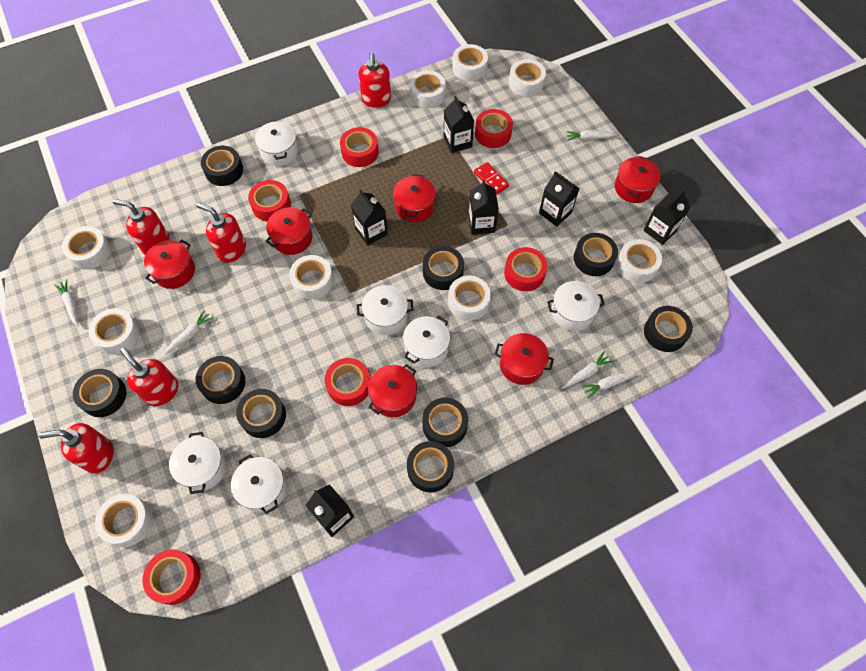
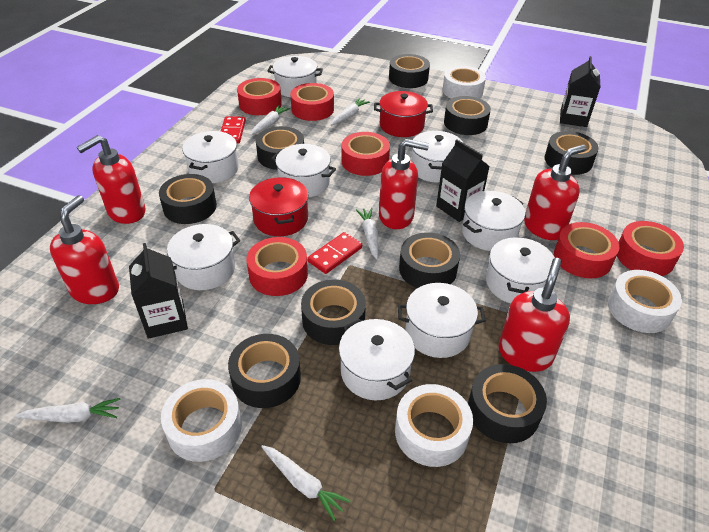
black carton: 6 -> 3
red domino: 1 -> 2
red pot: 6 -> 2
white pot: 6 -> 9
white tape: 9 -> 4

